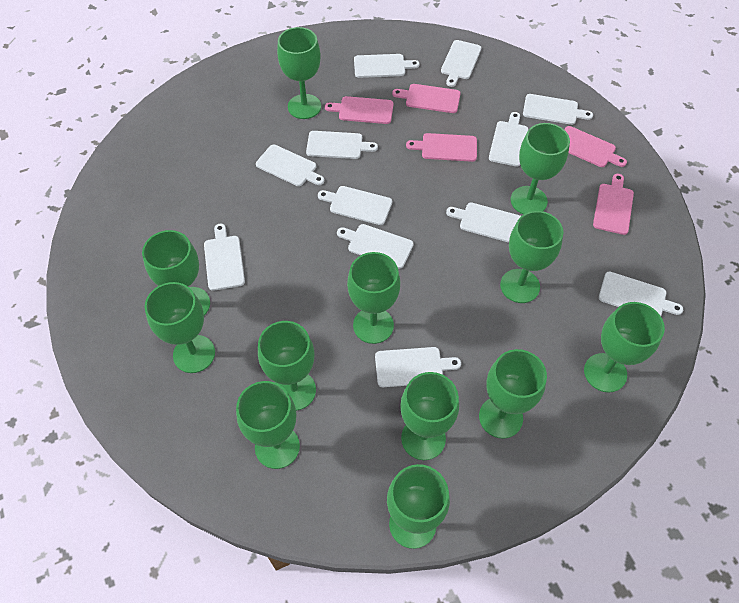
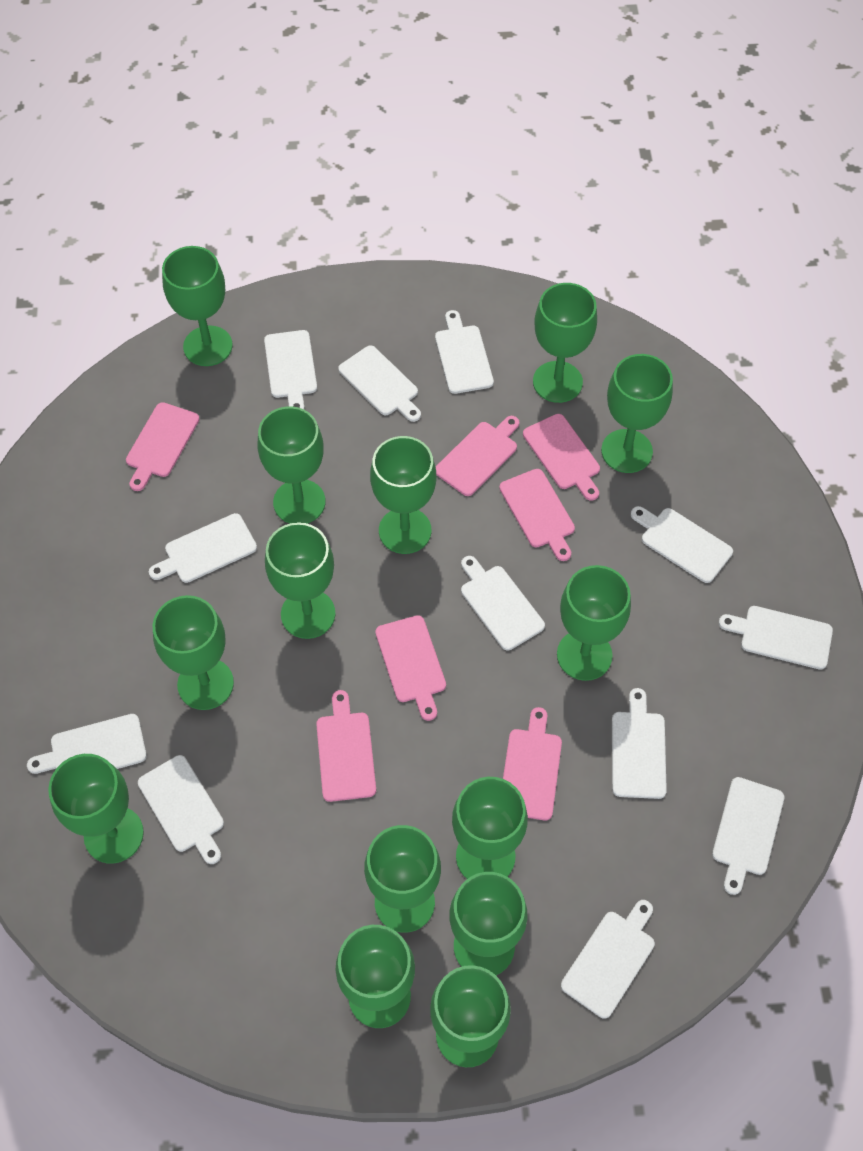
green goblet: 12 -> 14
pink cutting board: 5 -> 7

